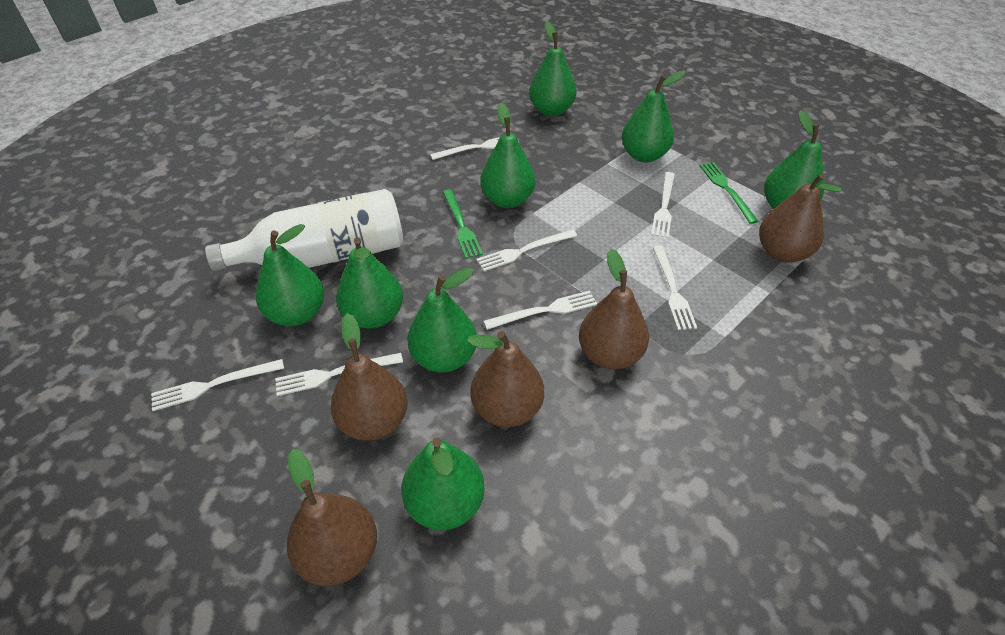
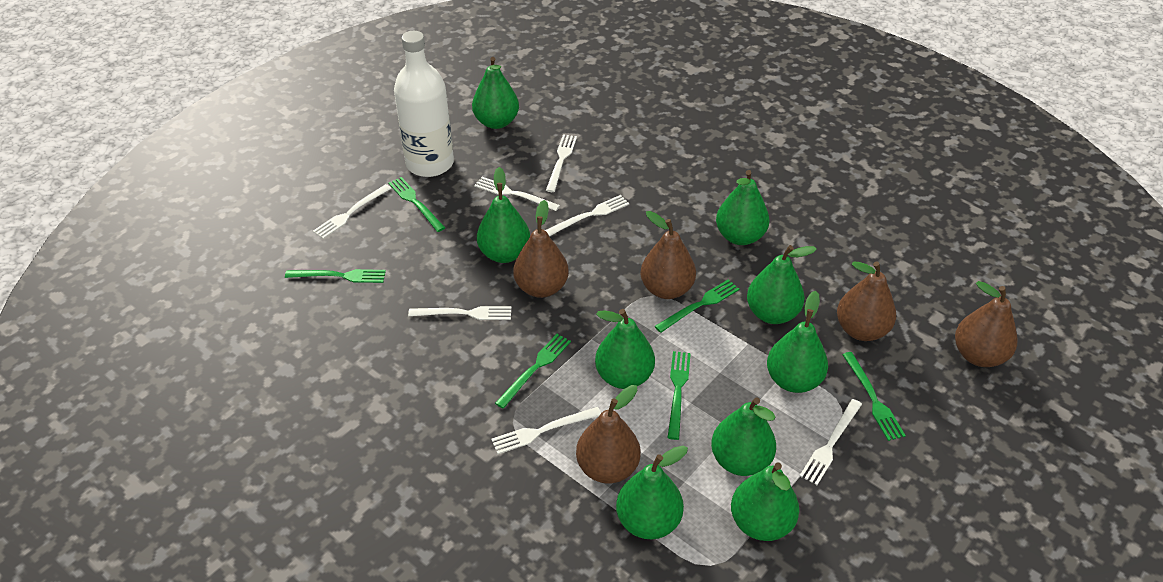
green fork: 2 -> 6
green pear: 8 -> 9

